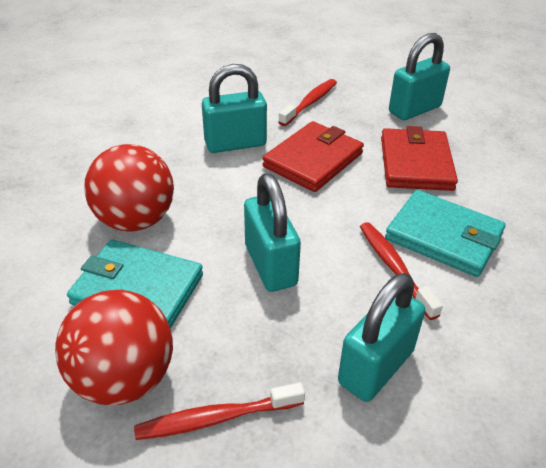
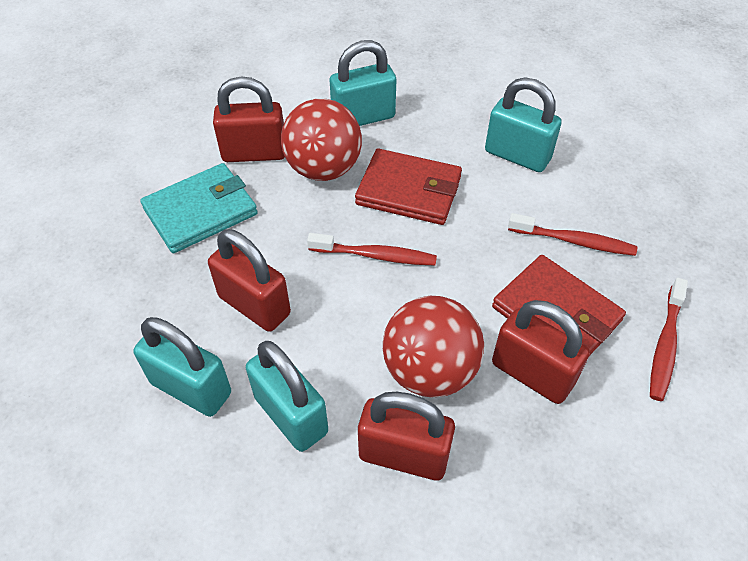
red padlock: 0 -> 4
turquoise wallet: 2 -> 1

